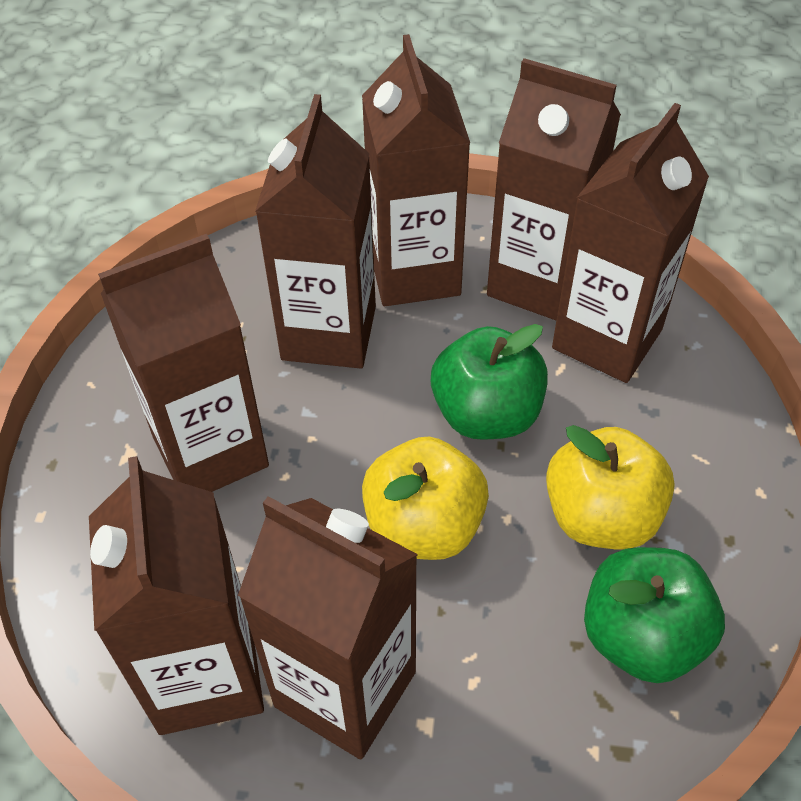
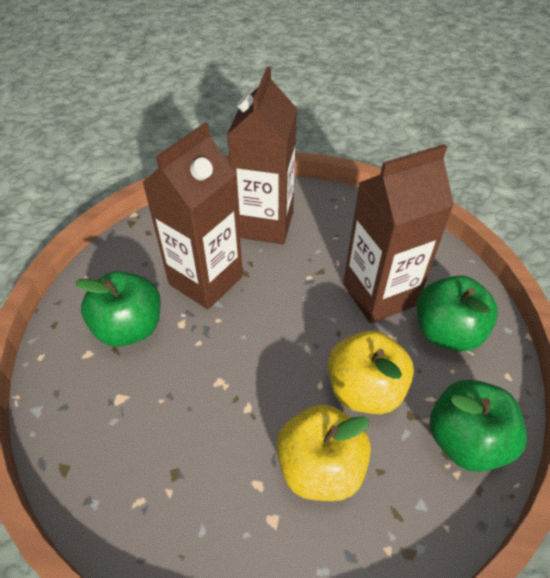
brown carton: 7 -> 3
green apple: 2 -> 3

